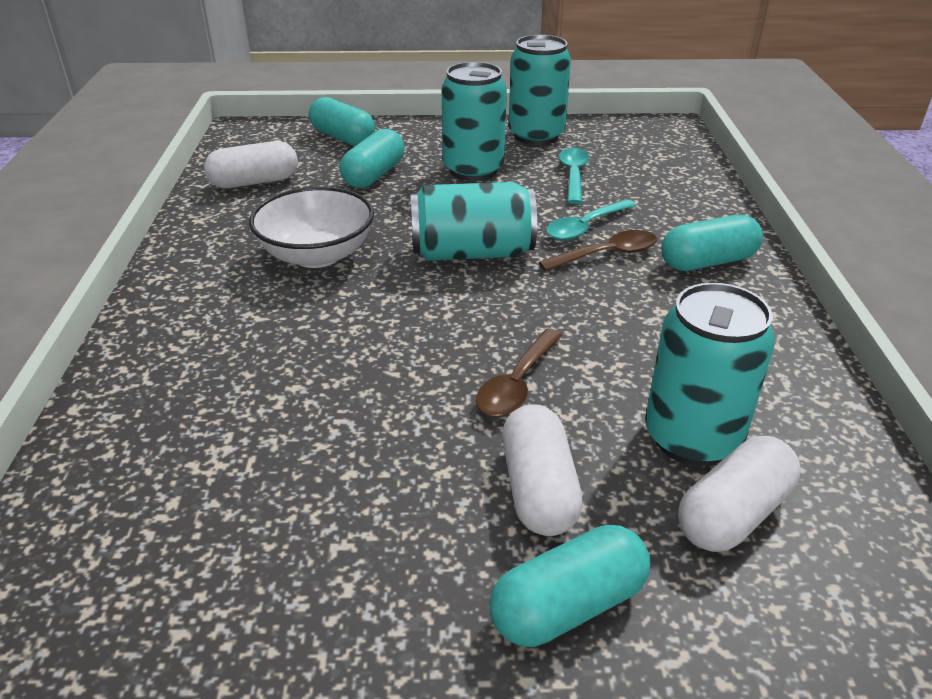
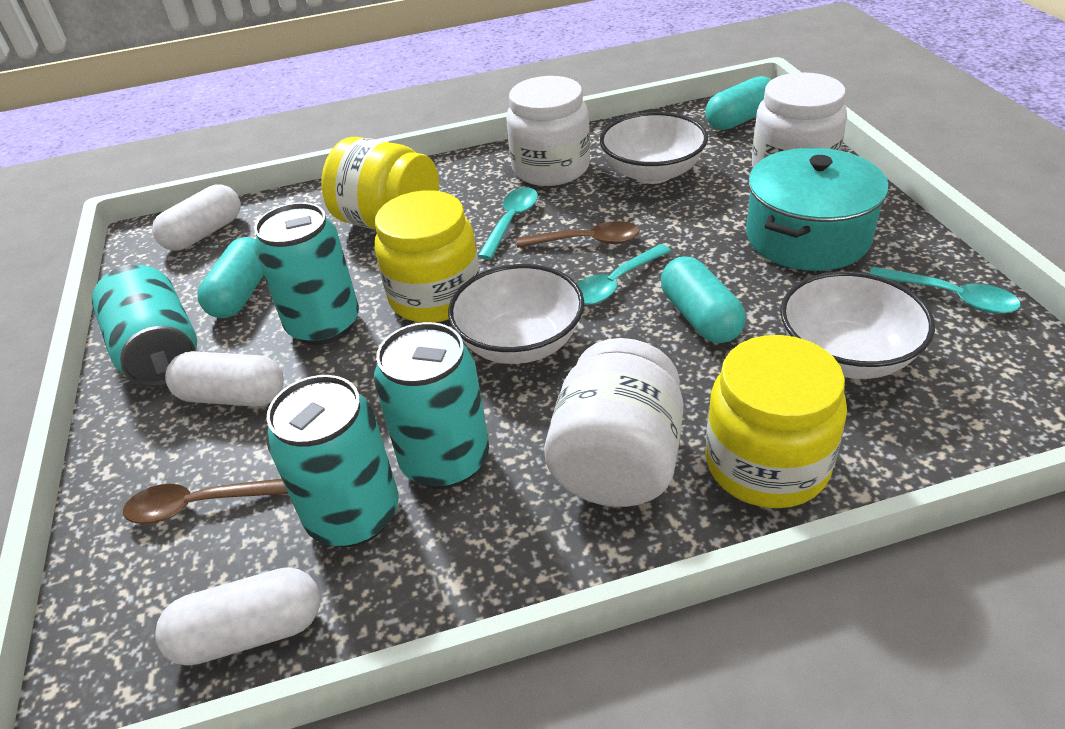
turquoise capsule: 4 -> 3
turquoise pot: 0 -> 1
turquoise spoon: 2 -> 3
white bowl: 1 -> 3
white jar: 0 -> 3
yellow jar: 0 -> 3

